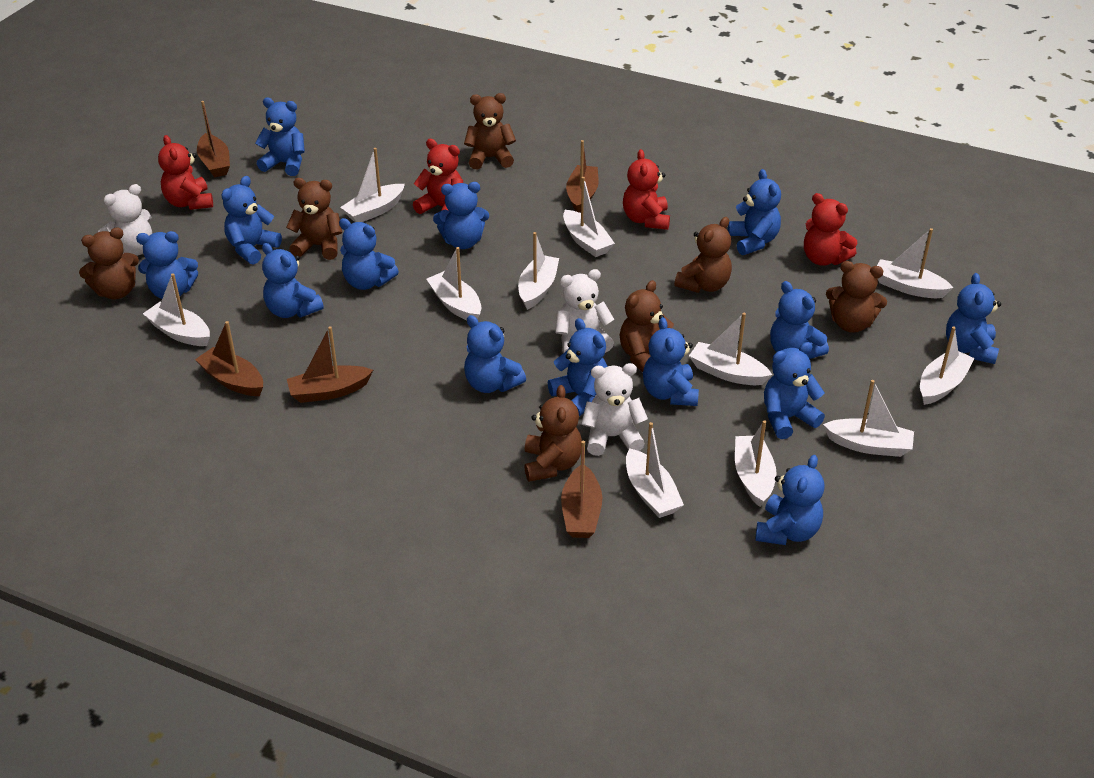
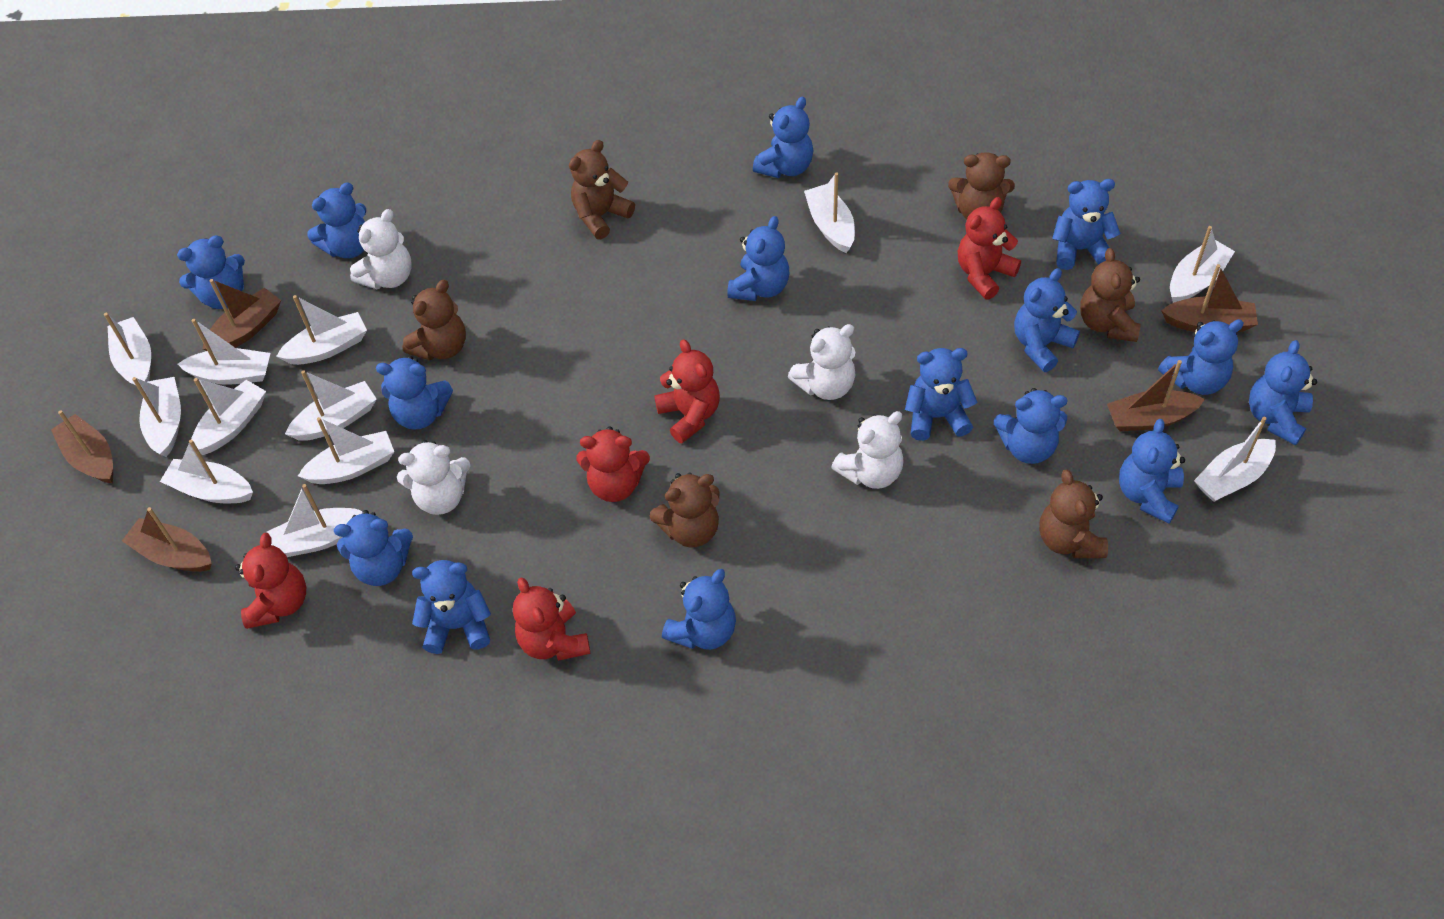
blue teddy bear: 14 -> 15
brown teddy bear: 7 -> 6
red teddy bear: 4 -> 5
white boat: 11 -> 12
white teddy bear: 3 -> 4

